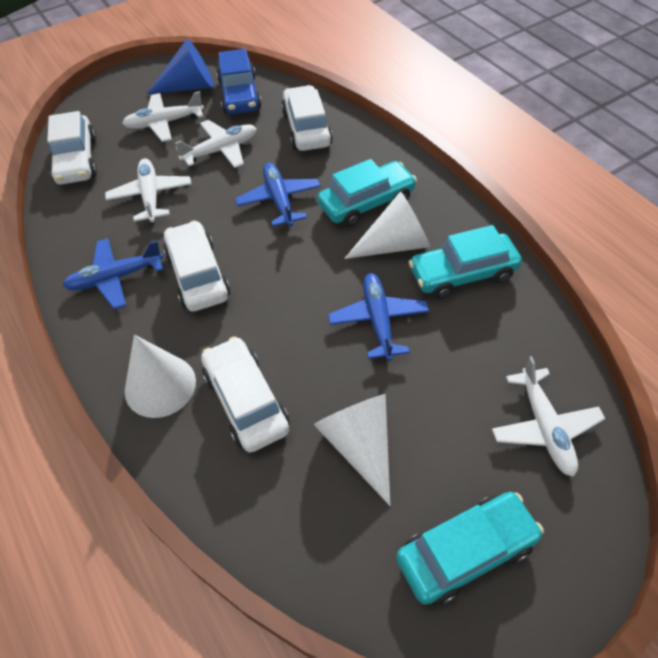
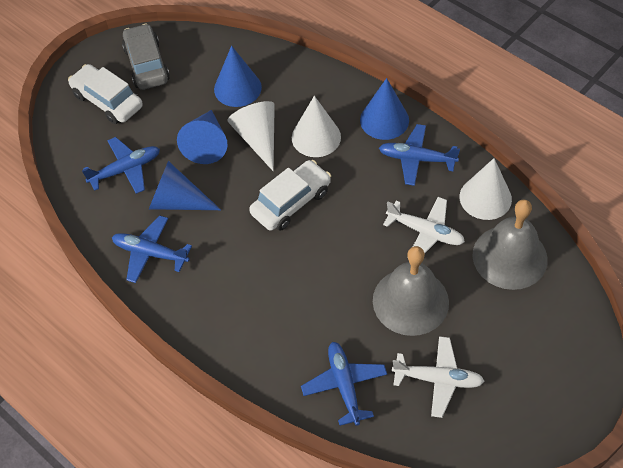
blue car: 1 -> 0
blue cone: 1 -> 4
blue plane: 3 -> 4
grey bell: 0 -> 2
grey car: 0 -> 1
turquoise car: 3 -> 0
white car: 4 -> 2
white plane: 4 -> 2

